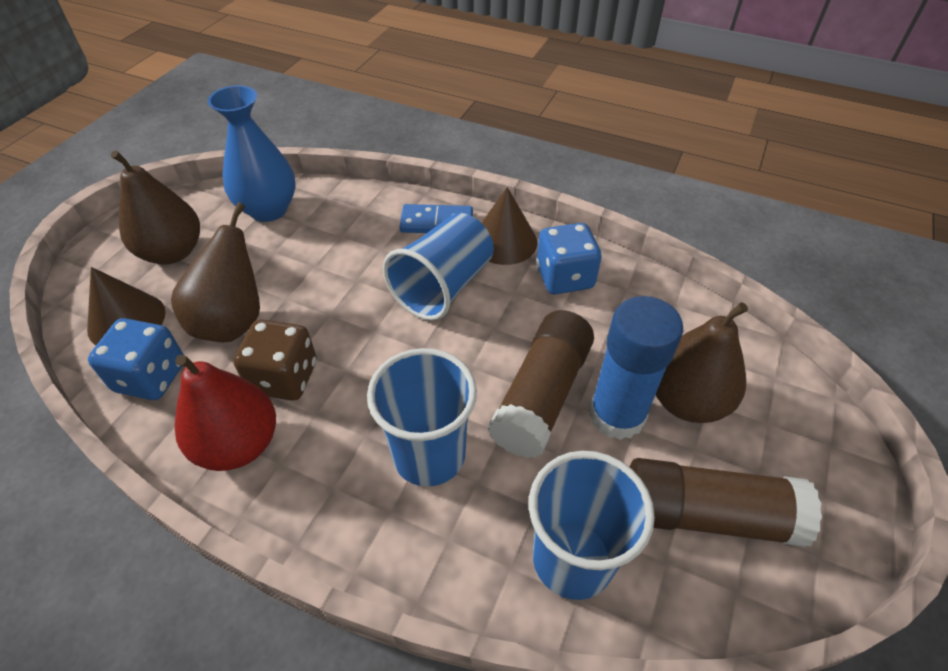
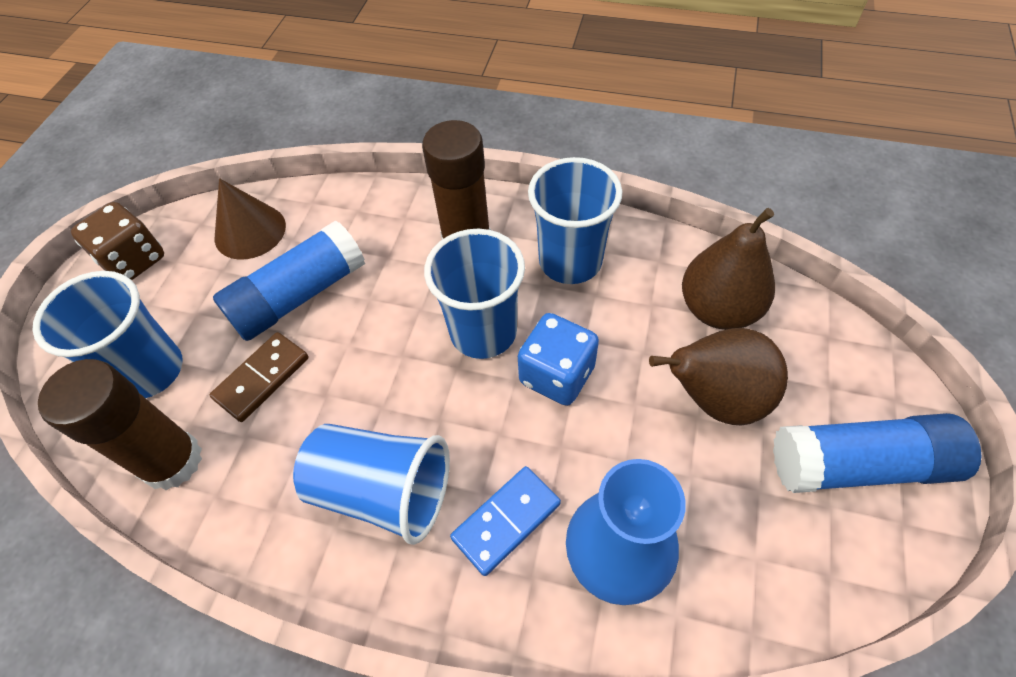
blue cup: 3 -> 4
blue dice: 2 -> 1
blue glue stick: 1 -> 2
brown cone: 2 -> 1
brown domino: 0 -> 1
brown pear: 3 -> 2
red pear: 1 -> 0

